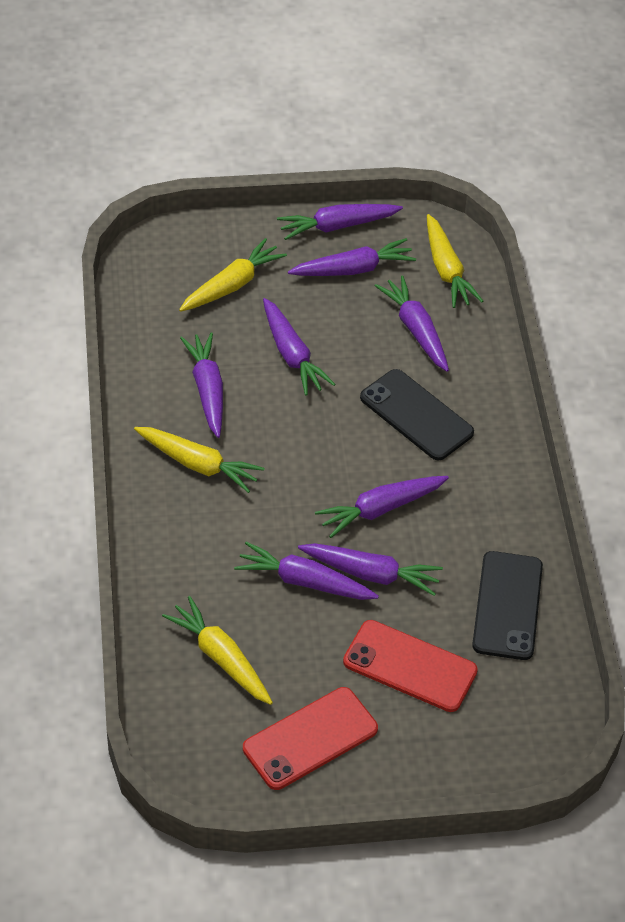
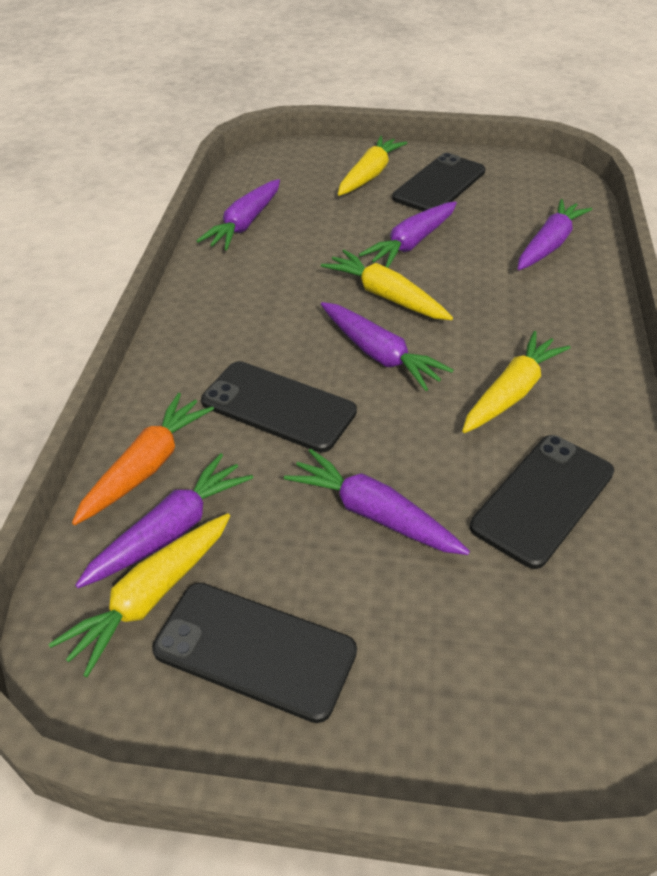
black phone: 2 -> 4
orange carrot: 0 -> 1
purple carrot: 8 -> 6
red phone: 2 -> 0

